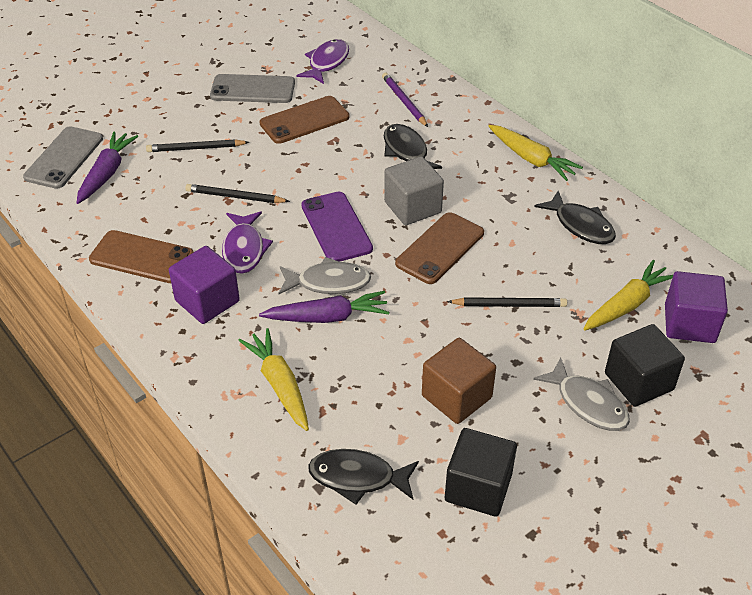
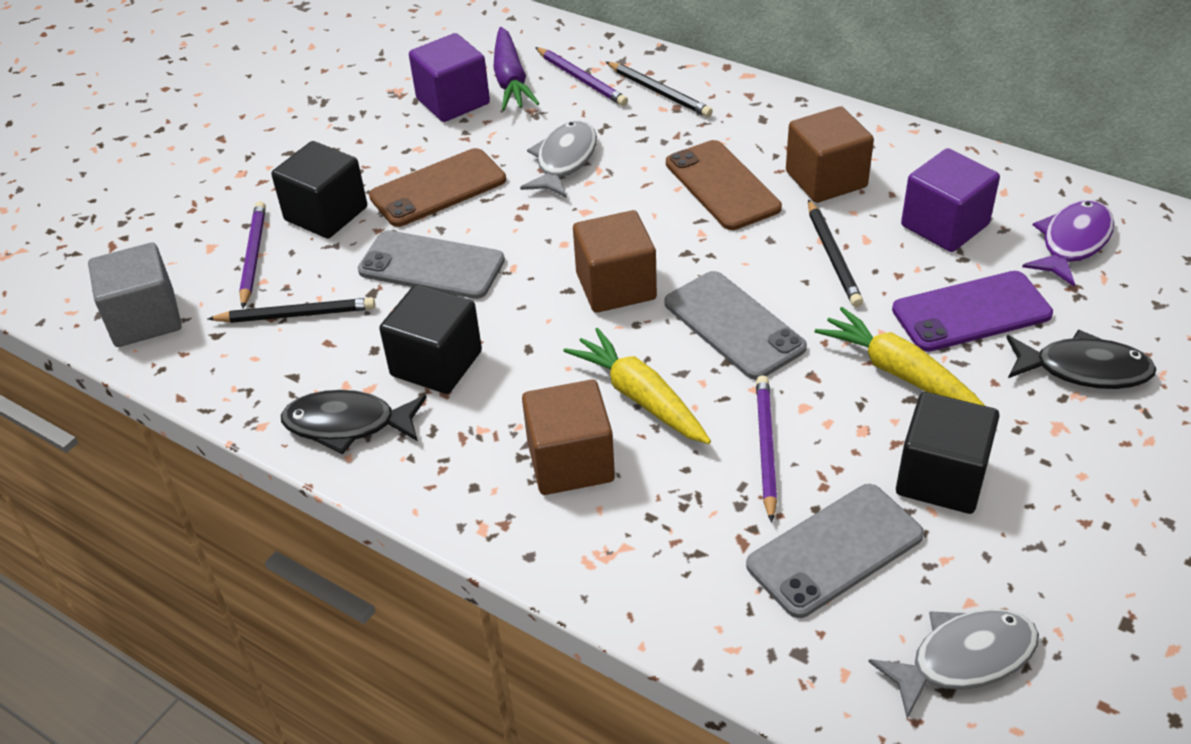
black cube: 2 -> 3
black fish: 3 -> 2
brown cube: 1 -> 3
brown phone: 3 -> 2
grey phone: 2 -> 3
purple carrot: 2 -> 1
purple fish: 2 -> 1
purple pencil: 1 -> 3
yellow carrot: 3 -> 2

